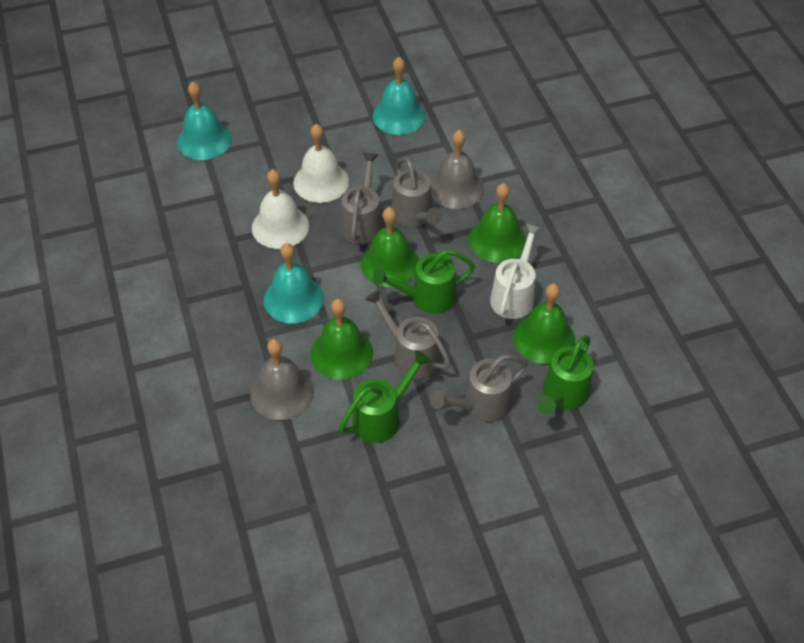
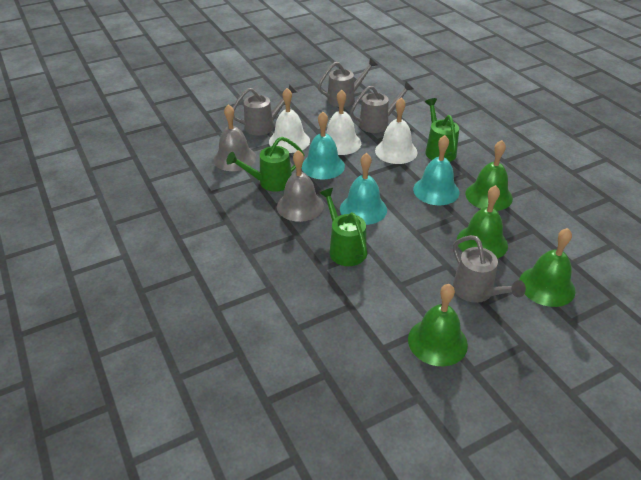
white bell: 2 -> 3
white watering can: 1 -> 0

